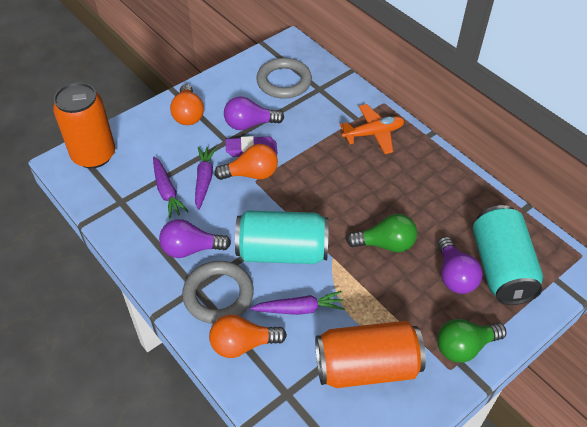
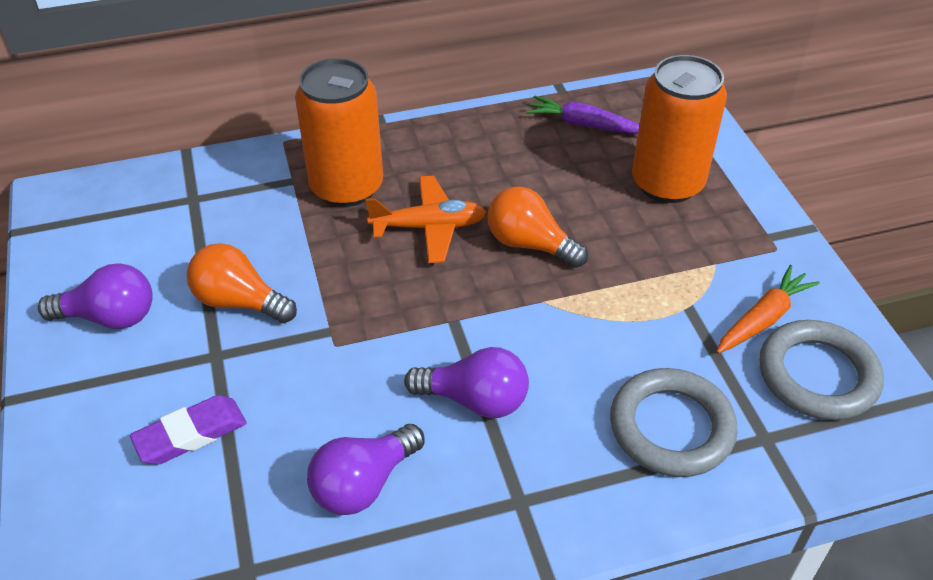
green light bulb: 2 -> 0
orange carrot: 0 -> 1
orange light bulb: 3 -> 2
purple carrot: 3 -> 1
turquoise can: 2 -> 0

